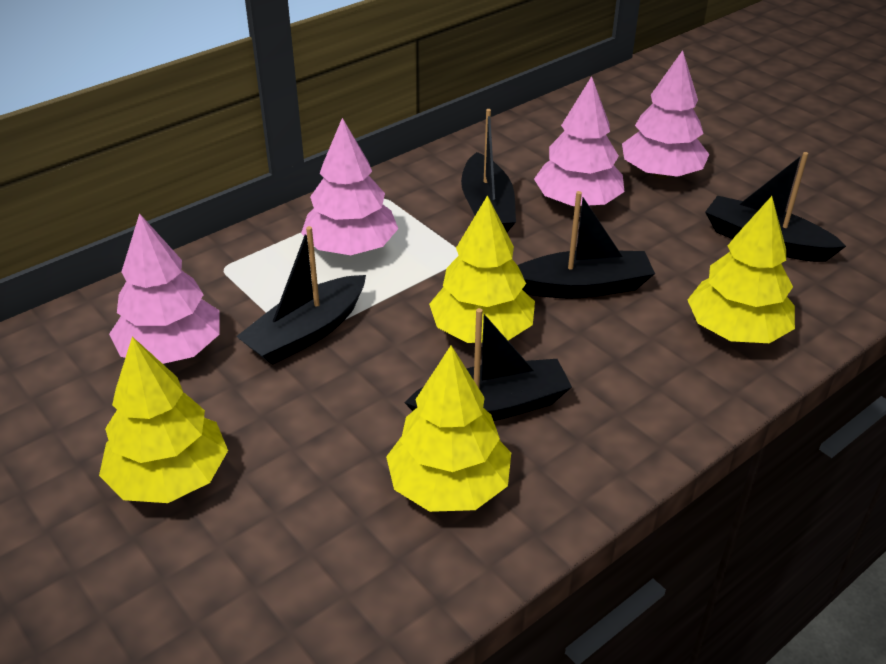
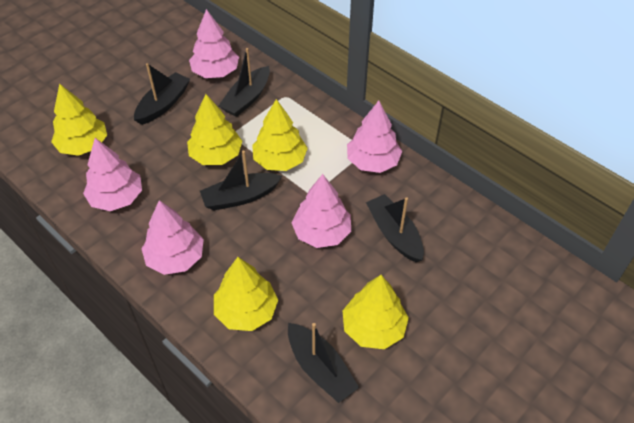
pink tree: 4 -> 5
yellow tree: 4 -> 5

